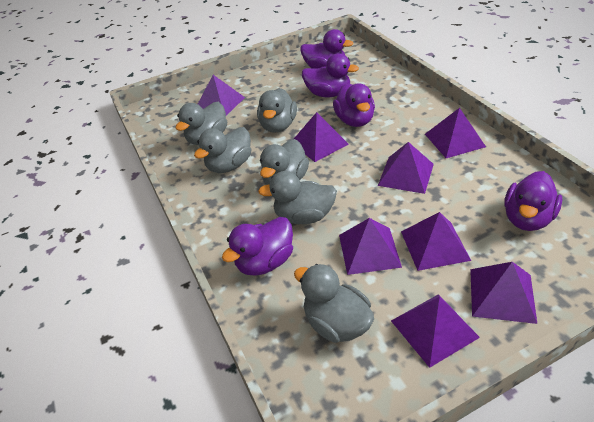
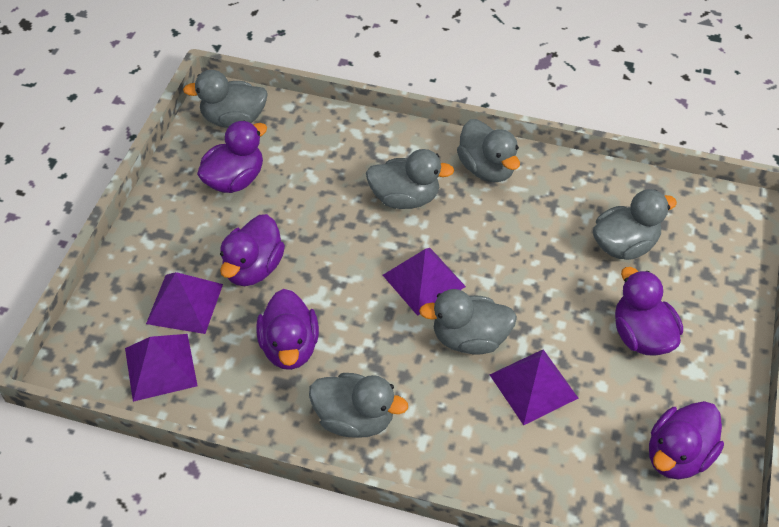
purple pyramid: 8 -> 4

